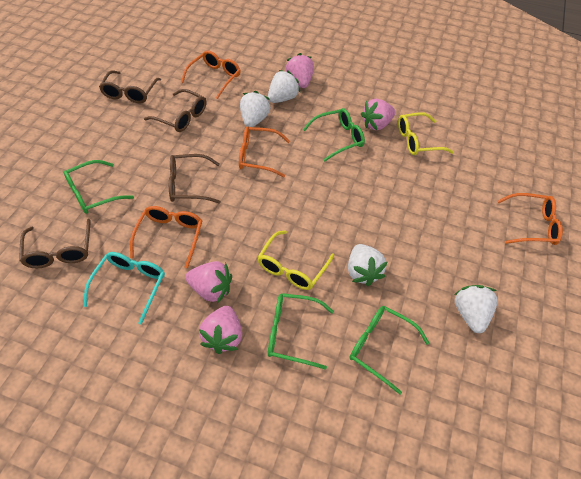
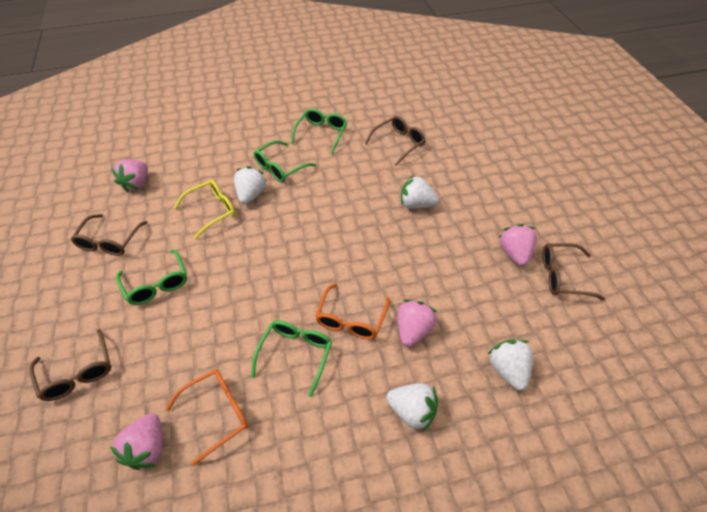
orange glasses: 4 -> 2
turquoise glasses: 1 -> 0
yellow glasses: 2 -> 1

